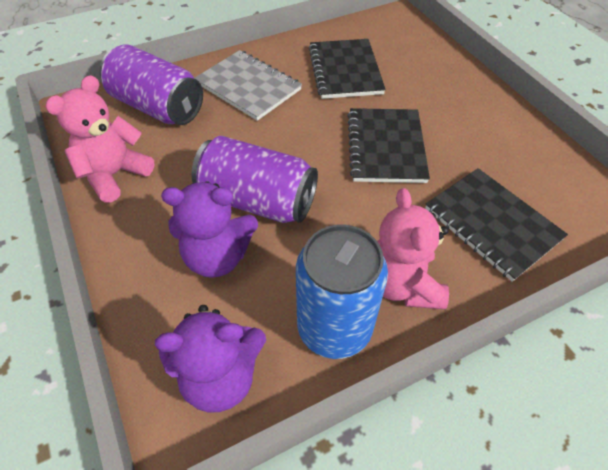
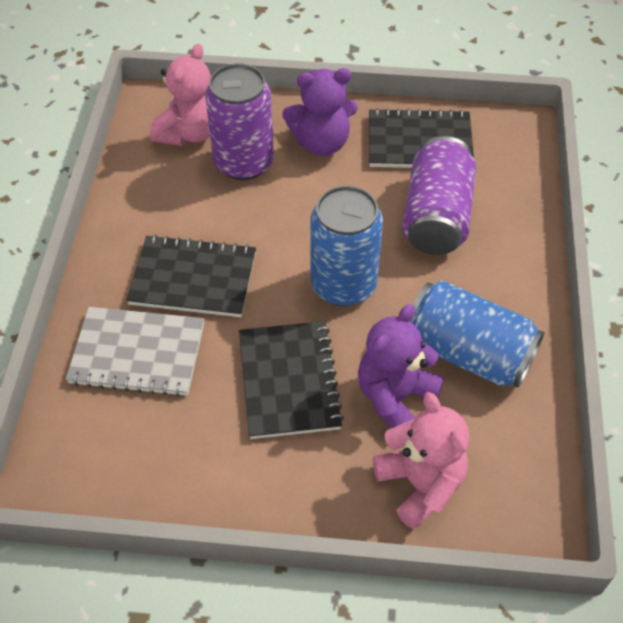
blue can: 1 -> 2

